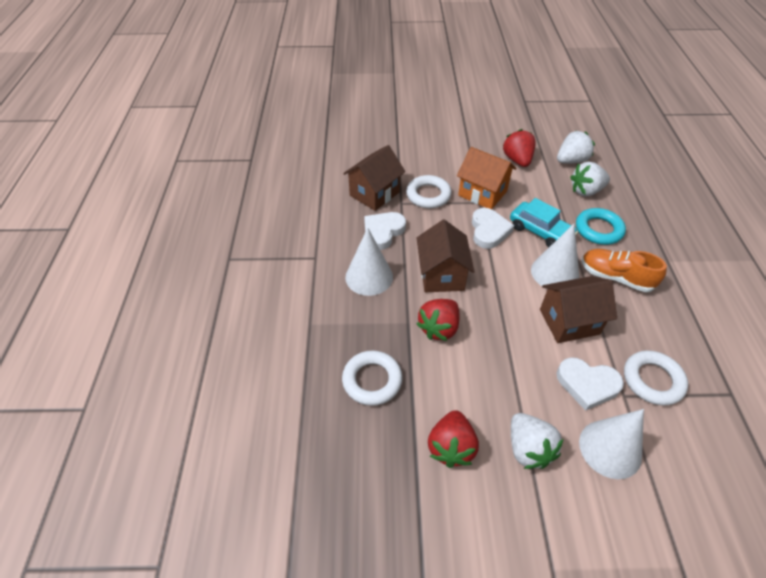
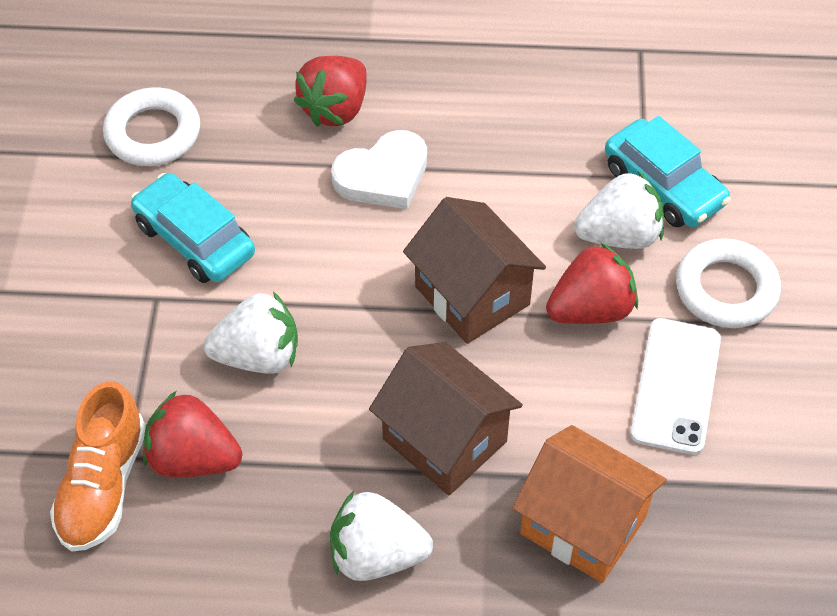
brown house: 3 -> 2
turquoise car: 1 -> 2
turquoise ring: 1 -> 0
white cone: 3 -> 0
white heart: 3 -> 1
white phone: 0 -> 1
white ring: 3 -> 2

